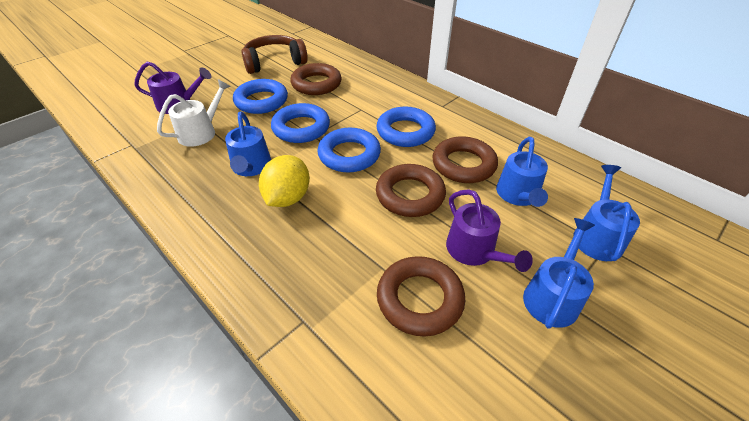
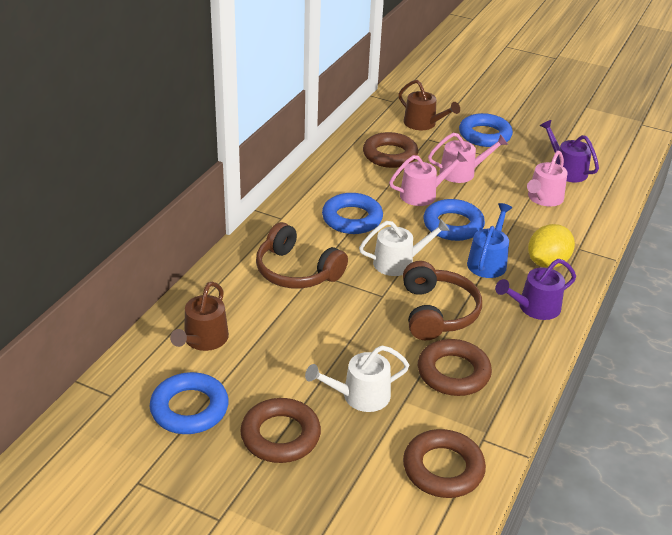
blue watering can: 4 -> 1
brown headphones: 1 -> 2
brown watering can: 0 -> 2
pink watering can: 0 -> 3
white watering can: 1 -> 2

